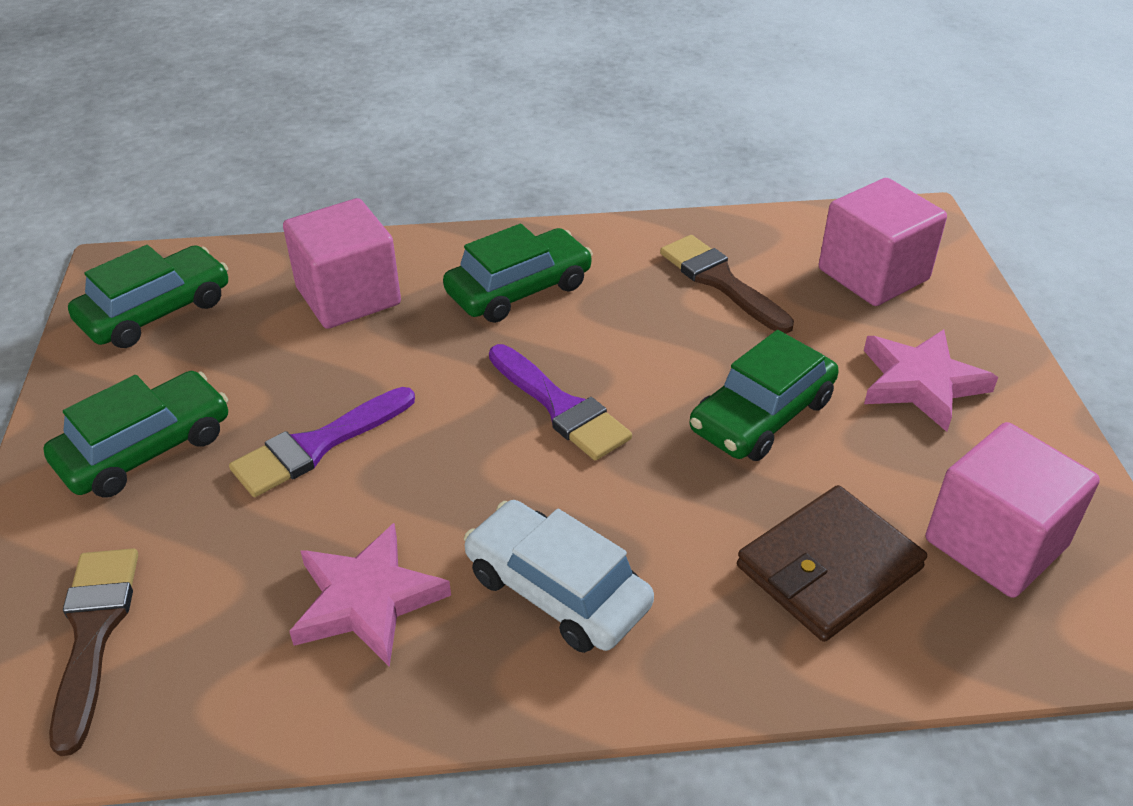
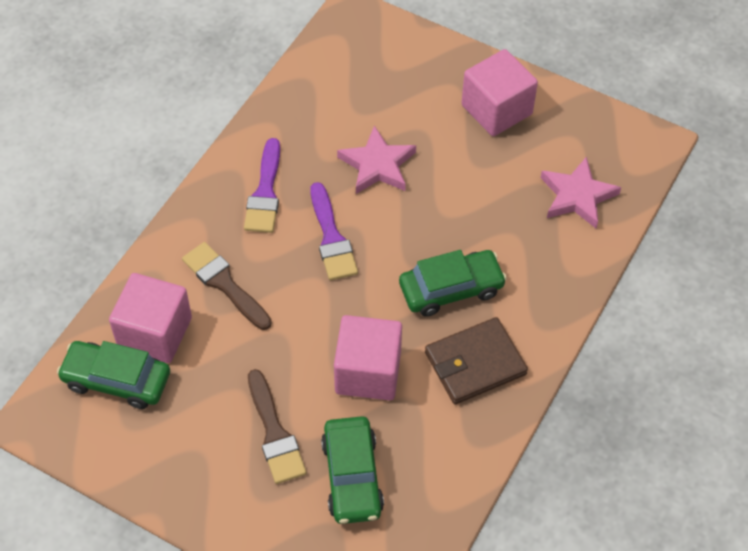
green car: 4 -> 3
white car: 1 -> 0

